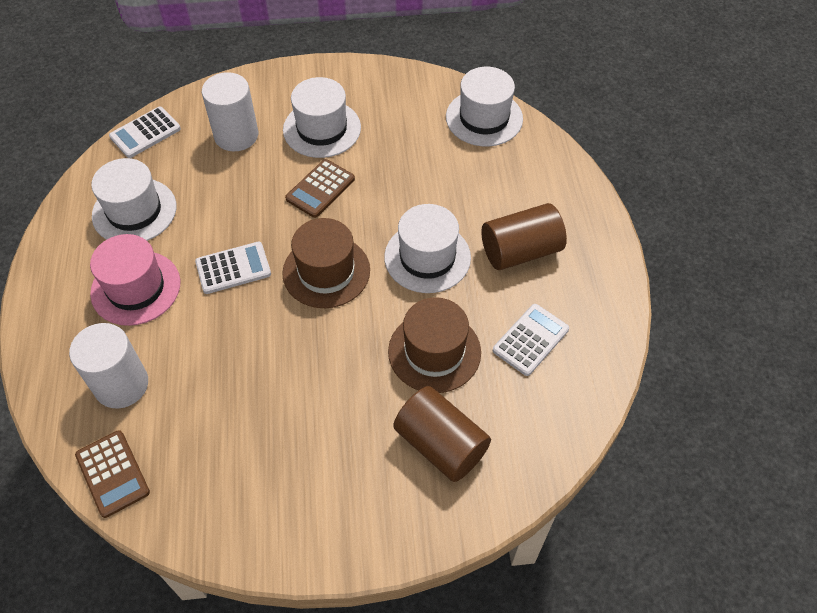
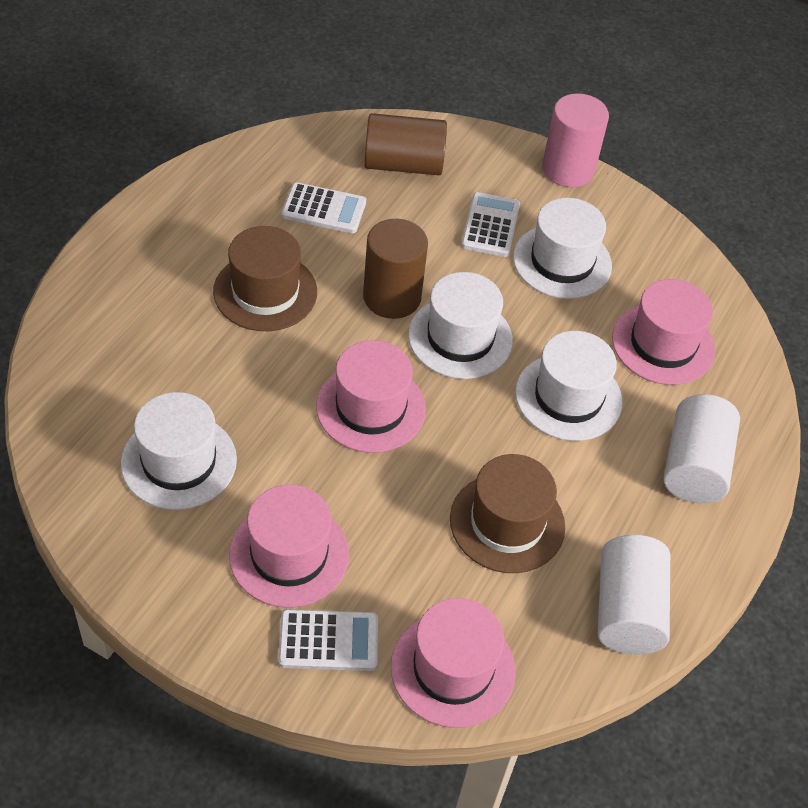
brown calculator: 2 -> 0
pink cylinder: 0 -> 1
pink hat: 1 -> 4

